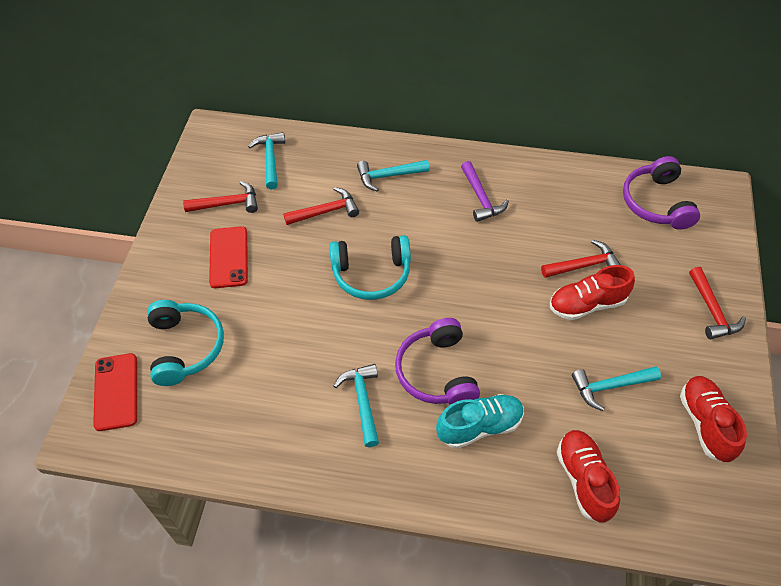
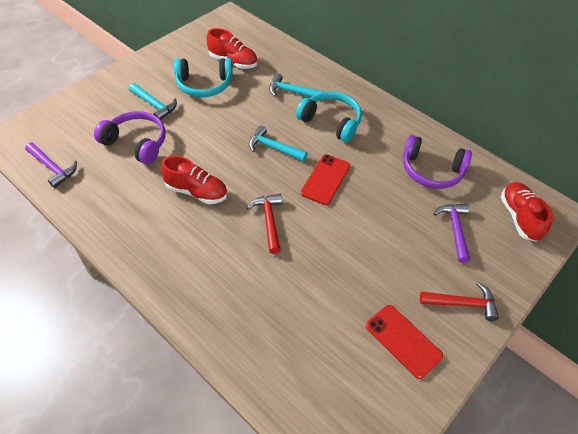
purple hammer: 1 -> 2
red hammer: 4 -> 2
turquoise hammer: 4 -> 3
turquoise shoe: 1 -> 0

